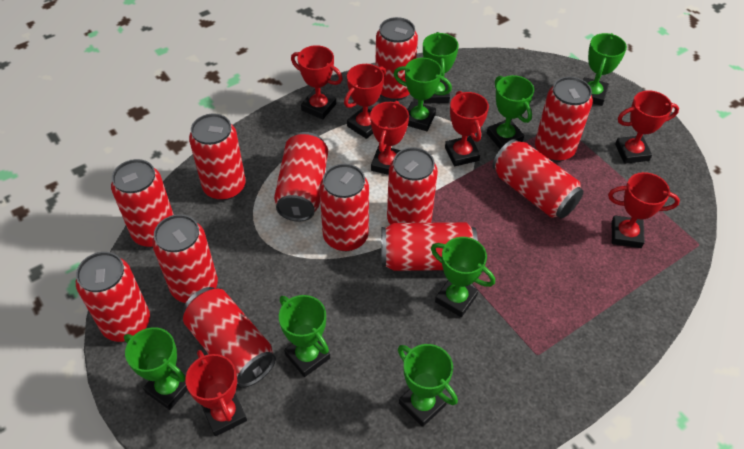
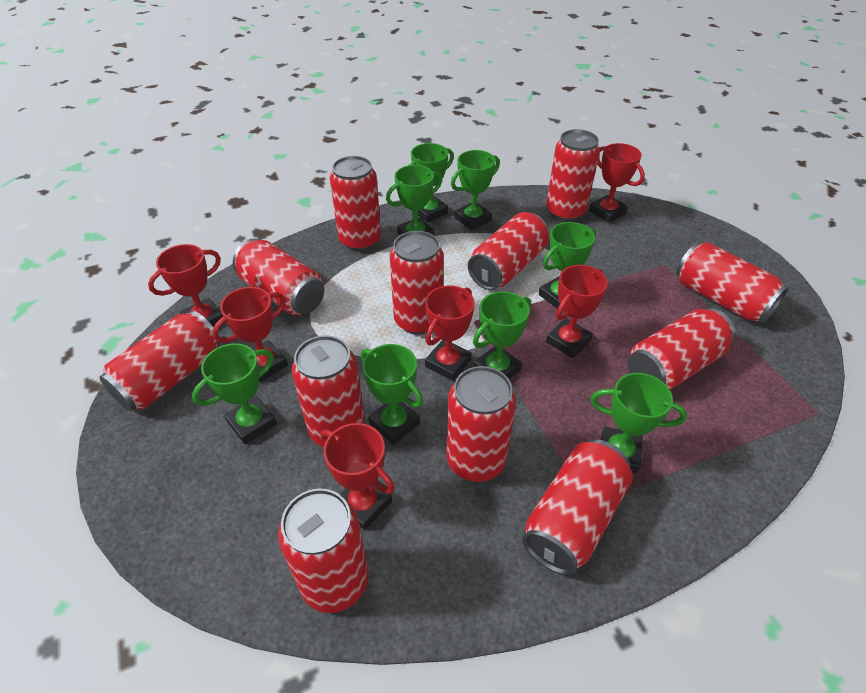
red trophy: 7 -> 6

